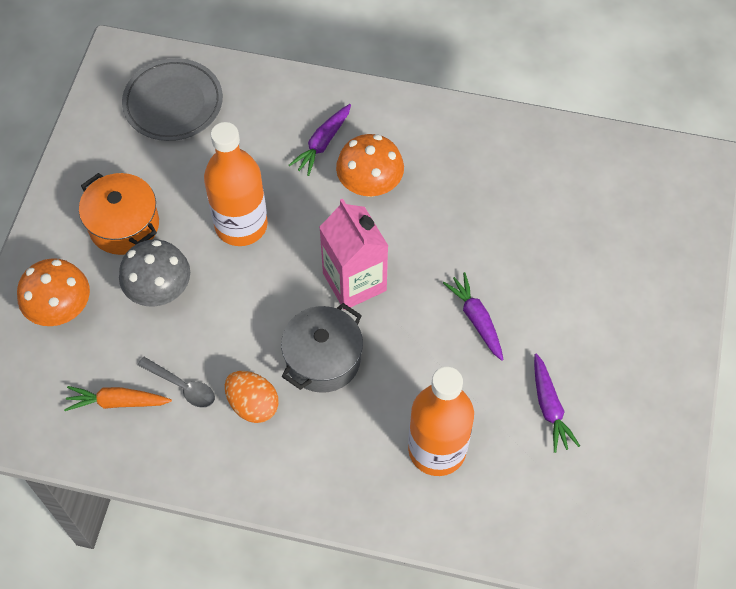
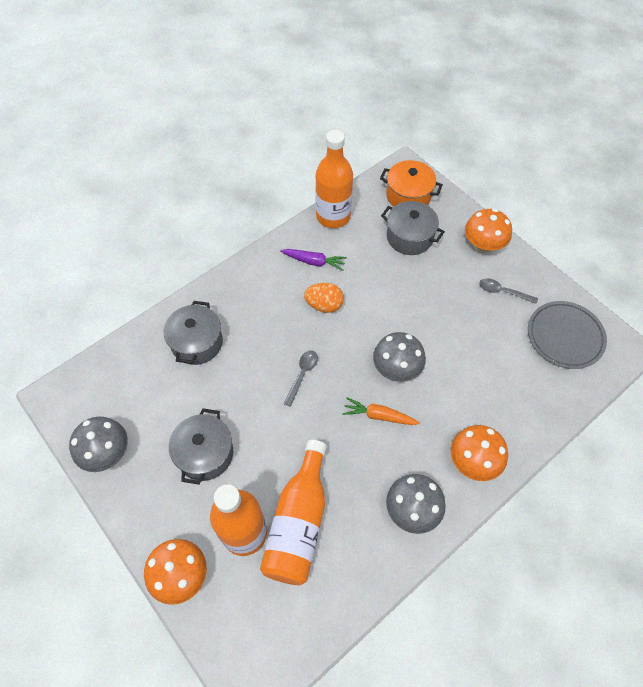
grey mushroom: 1 -> 3
grey pot: 1 -> 3
grey spoon: 1 -> 2
orange bottle: 2 -> 3
orange mushroom: 2 -> 3
pink carton: 1 -> 0
purple carrot: 3 -> 1

